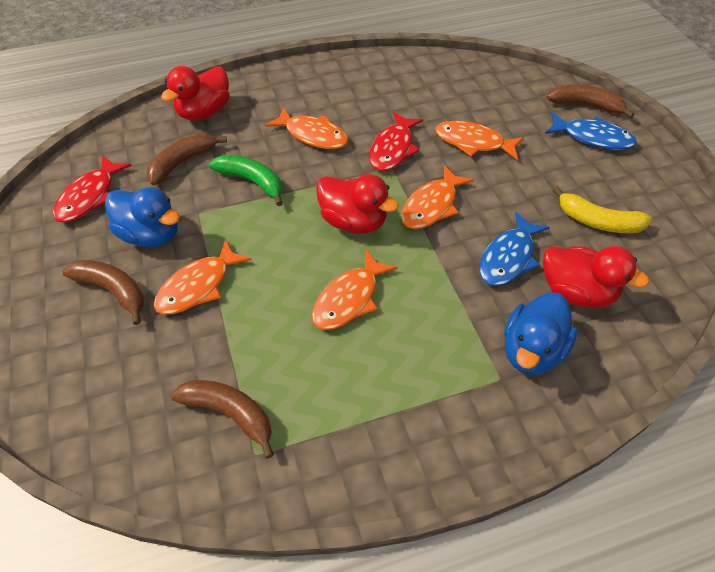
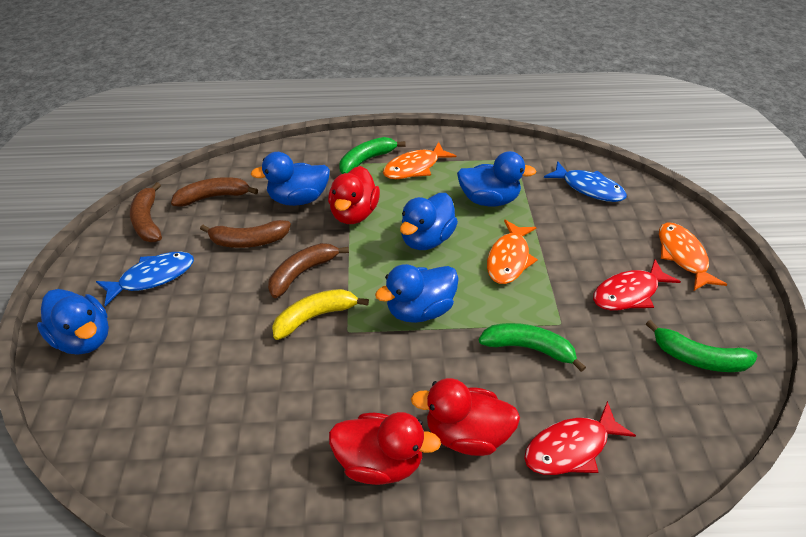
blue duck: 2 -> 5
green banana: 1 -> 3
orange fish: 5 -> 3

